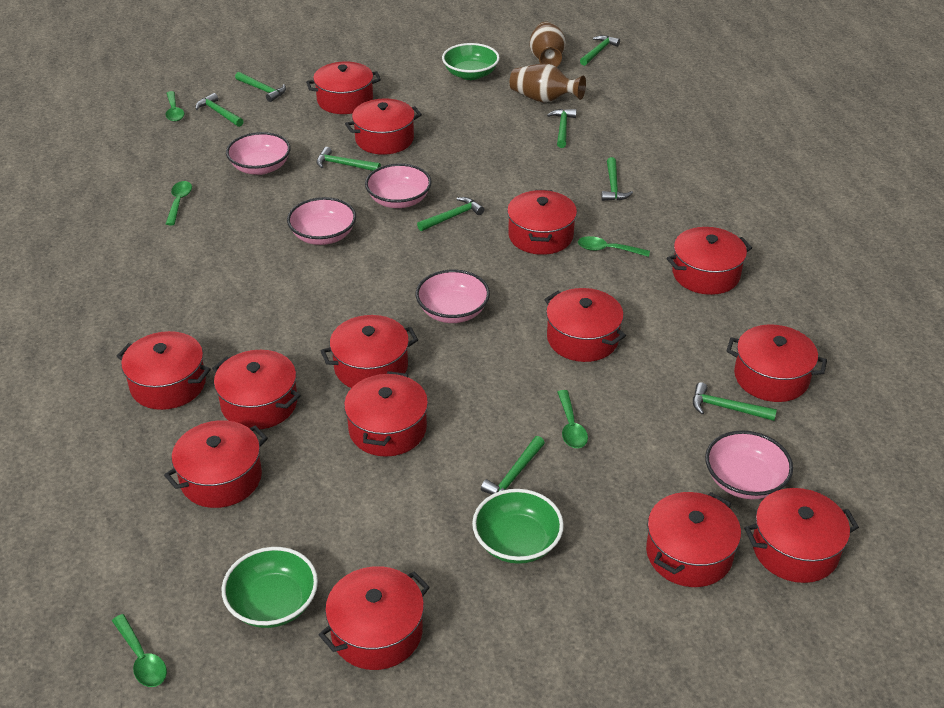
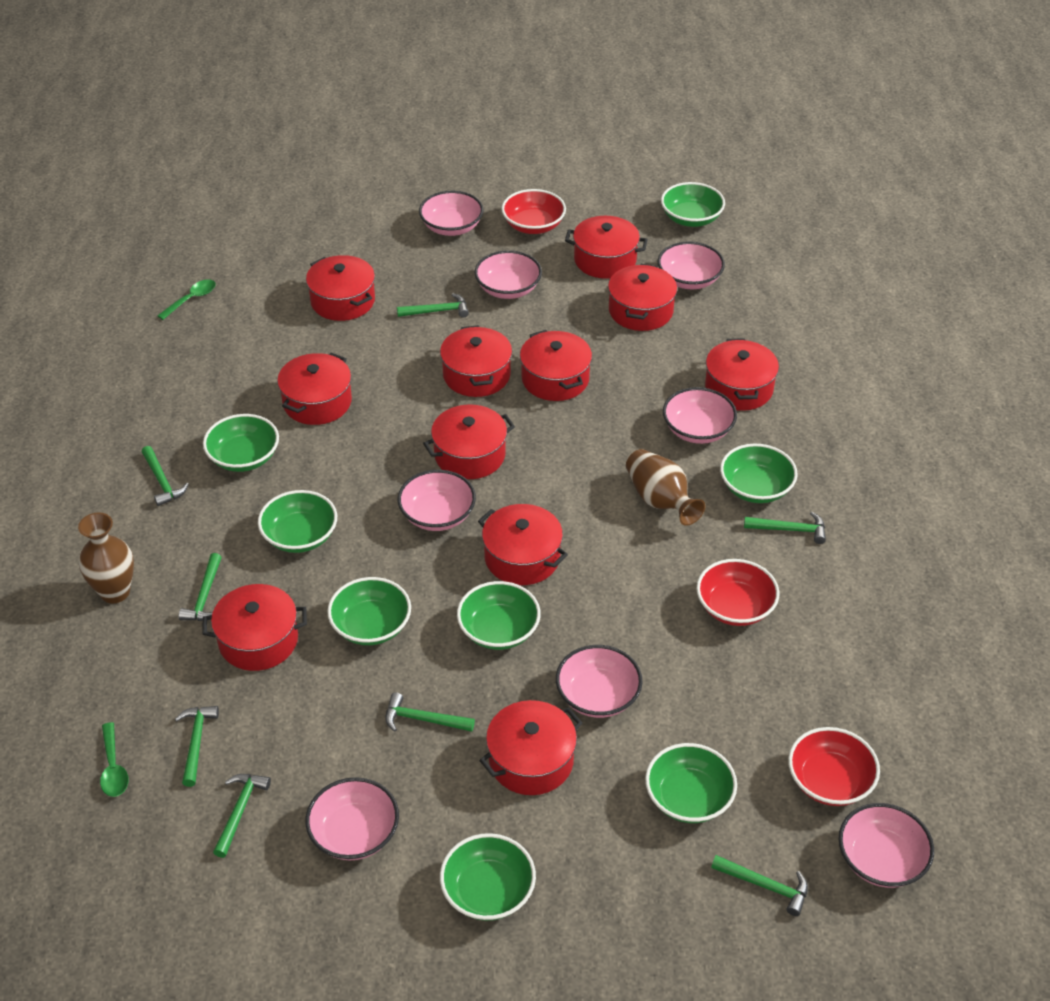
green bowl: 3 -> 8
green hammer: 9 -> 8
green spoon: 5 -> 2
pink bowl: 5 -> 8
red bowl: 0 -> 3
red pot: 14 -> 11

